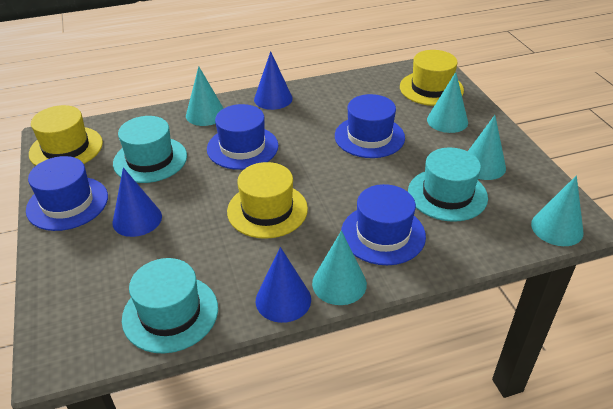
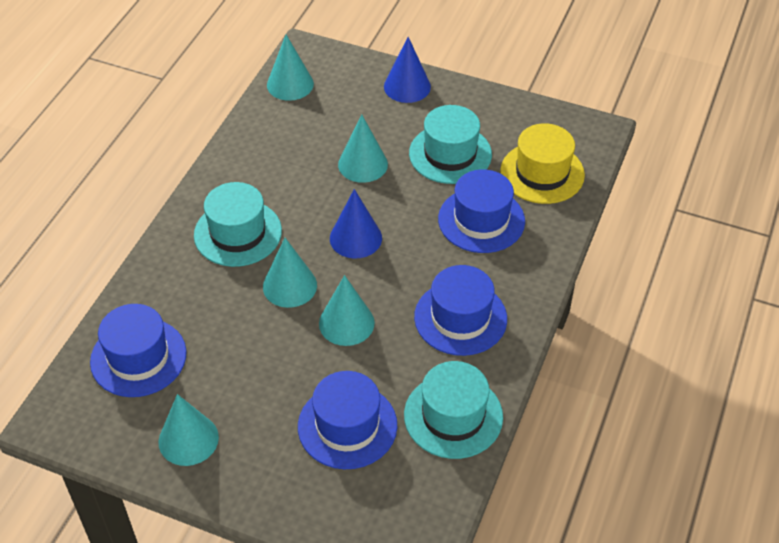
blue cone: 3 -> 2
yellow hat: 3 -> 1

